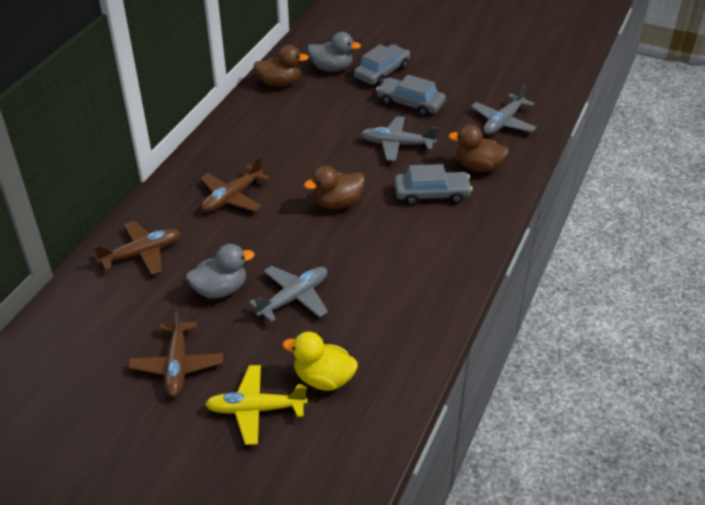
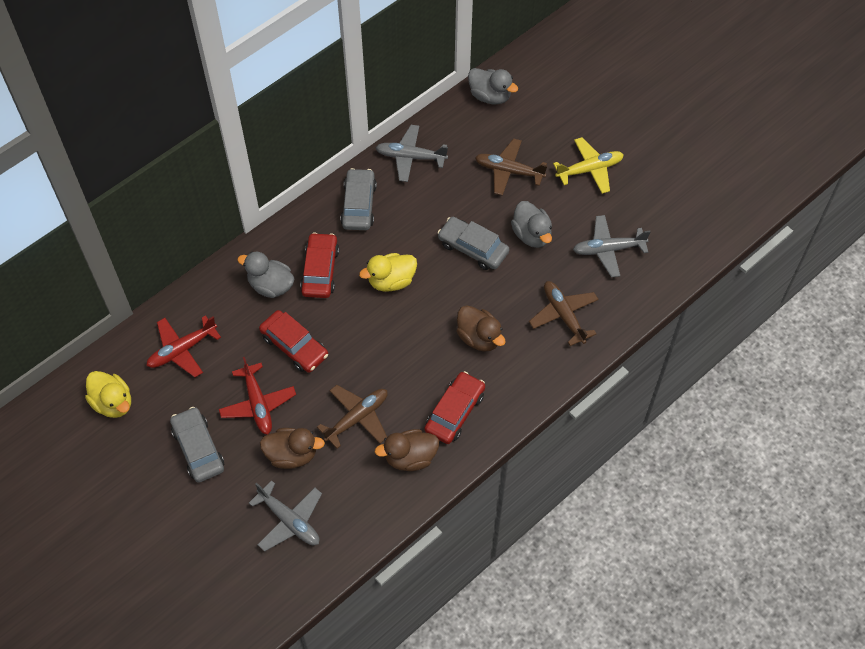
grey duck: 2 -> 3
red car: 0 -> 3
red plane: 0 -> 2
yellow duck: 1 -> 2

